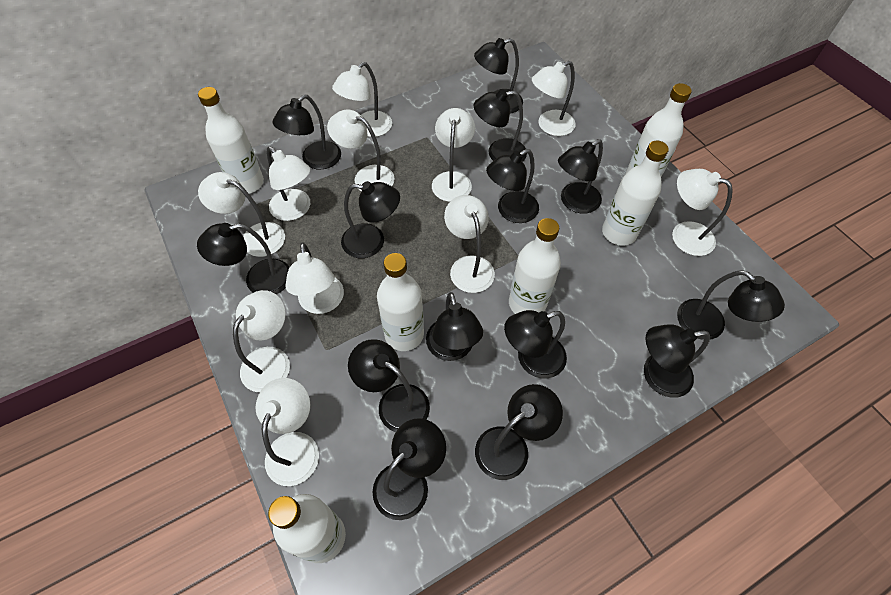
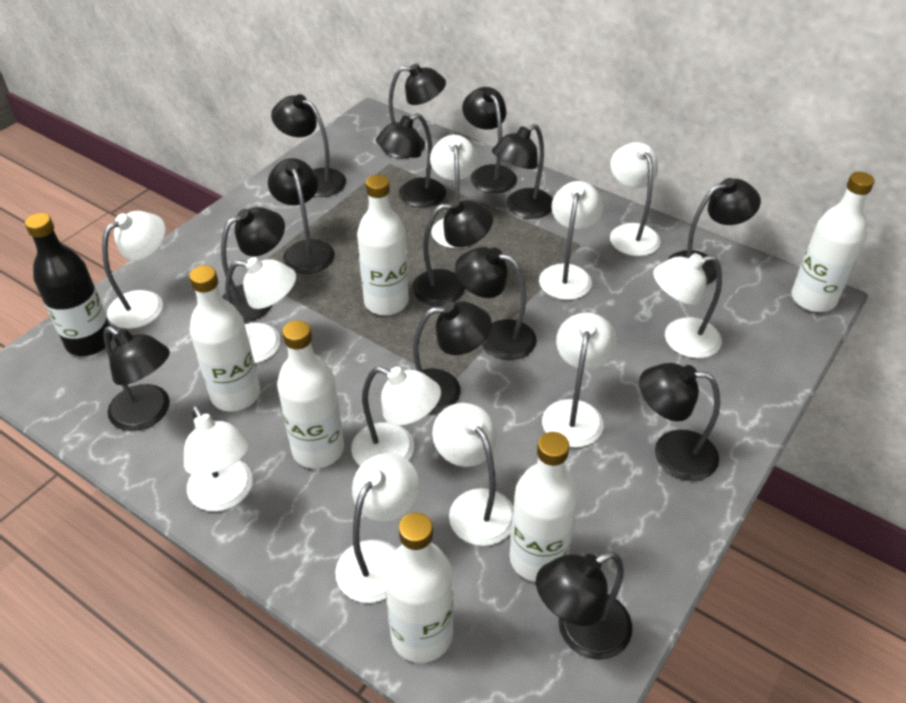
black bottle: 0 -> 1

